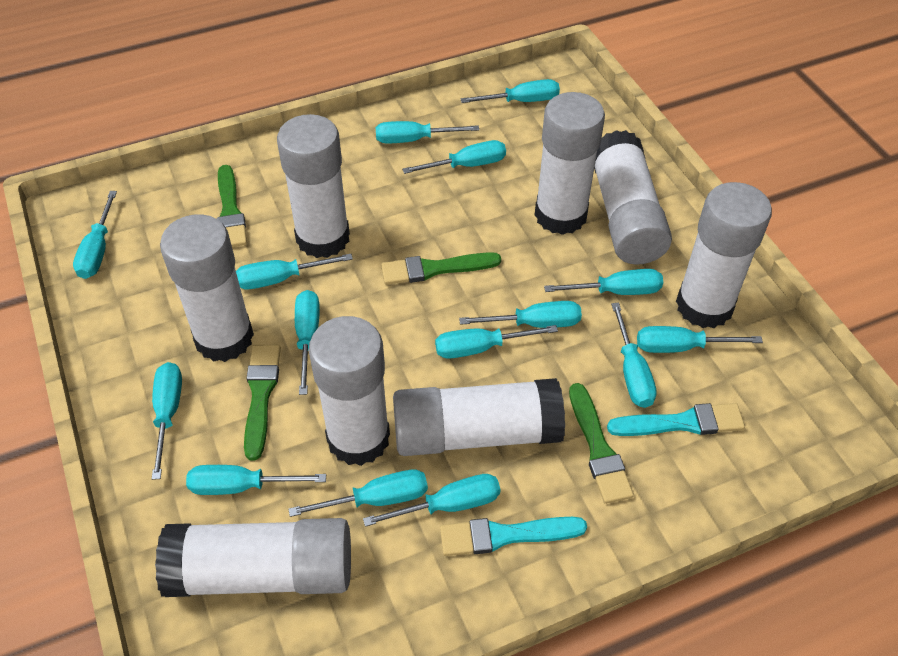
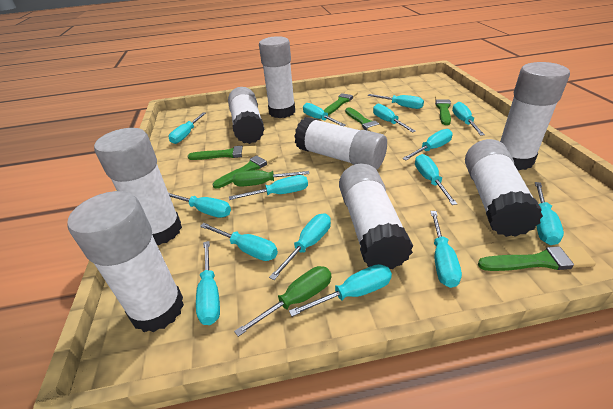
green brush: 4 -> 6
green screwdriver: 0 -> 2
turquoise brush: 2 -> 0

